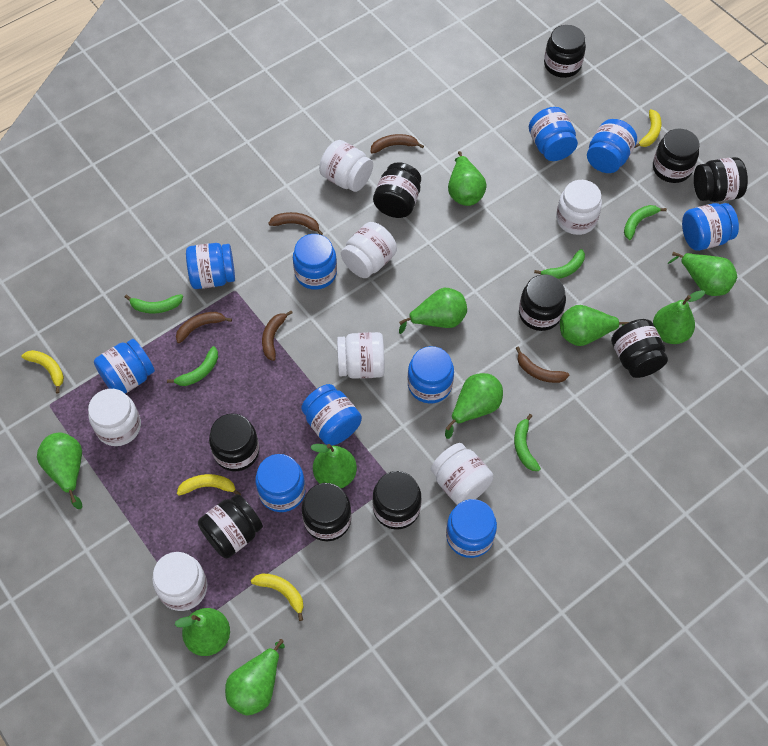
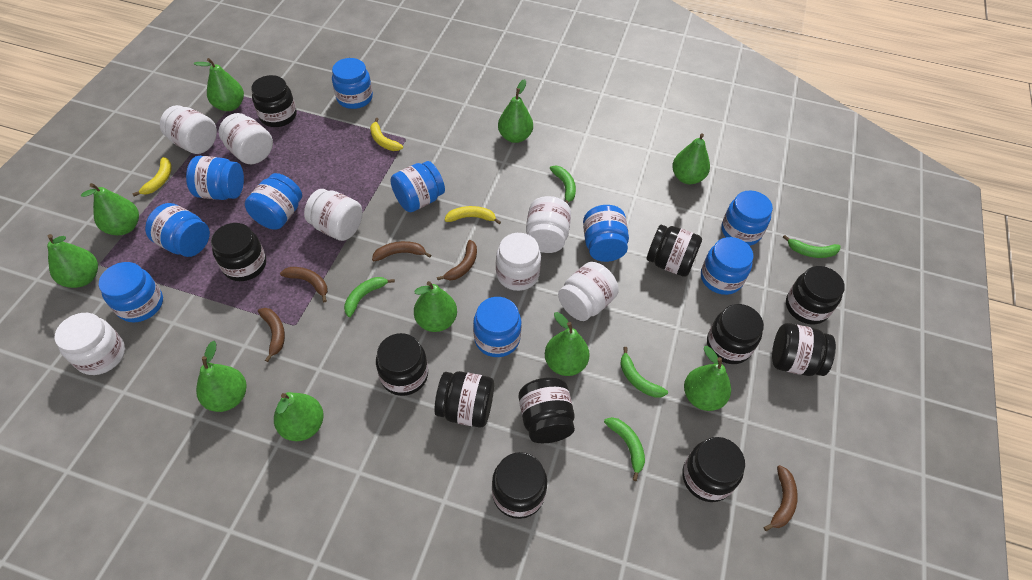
black jar: 10 -> 11
yellow banana: 4 -> 3

